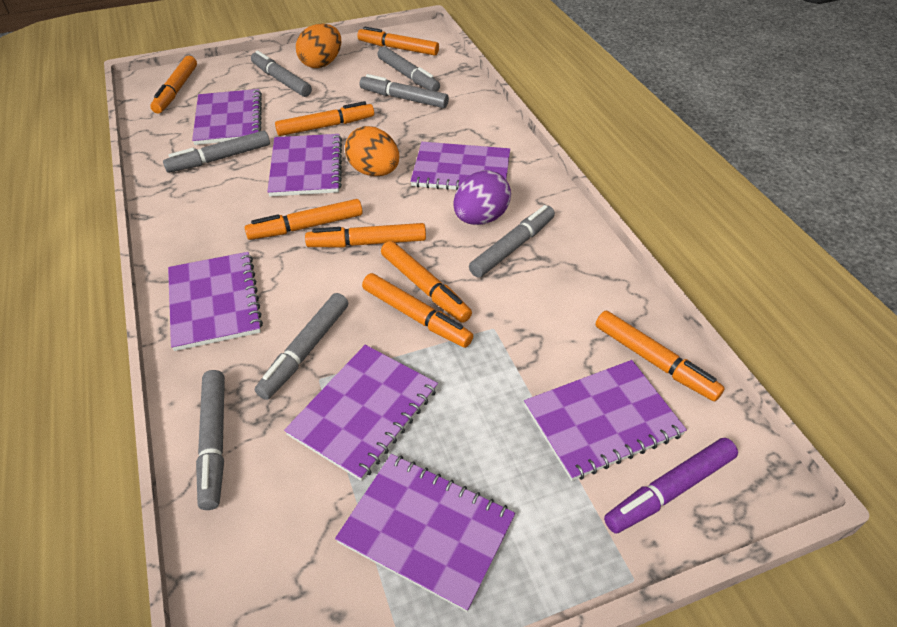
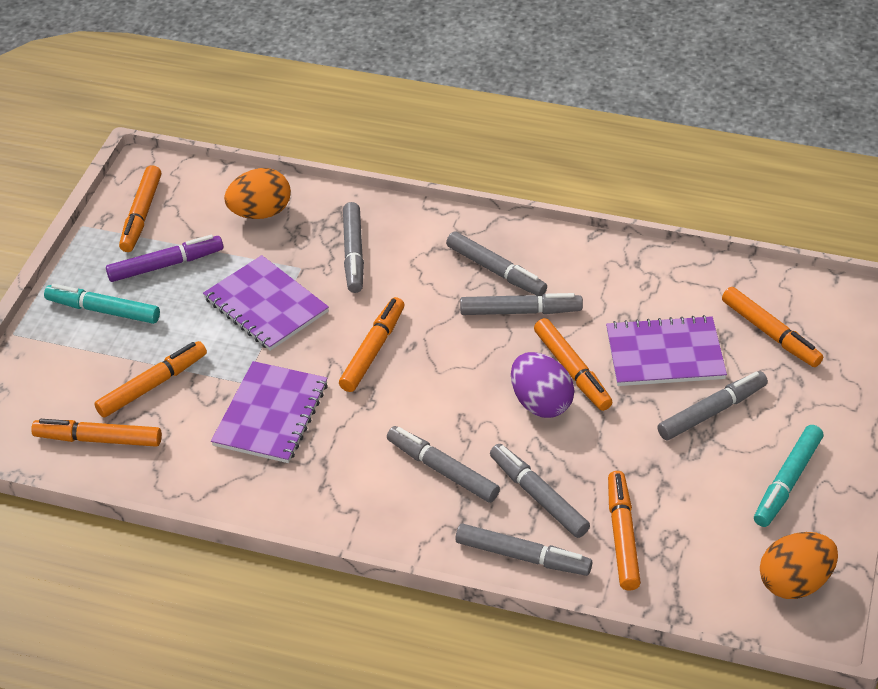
orange marker: 8 -> 7
purple notebook: 7 -> 3
turquoise marker: 0 -> 2

